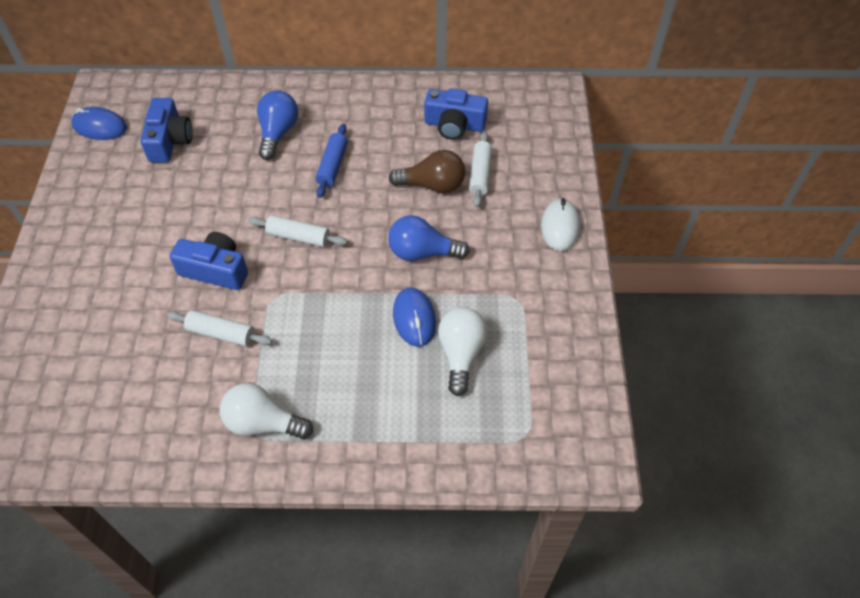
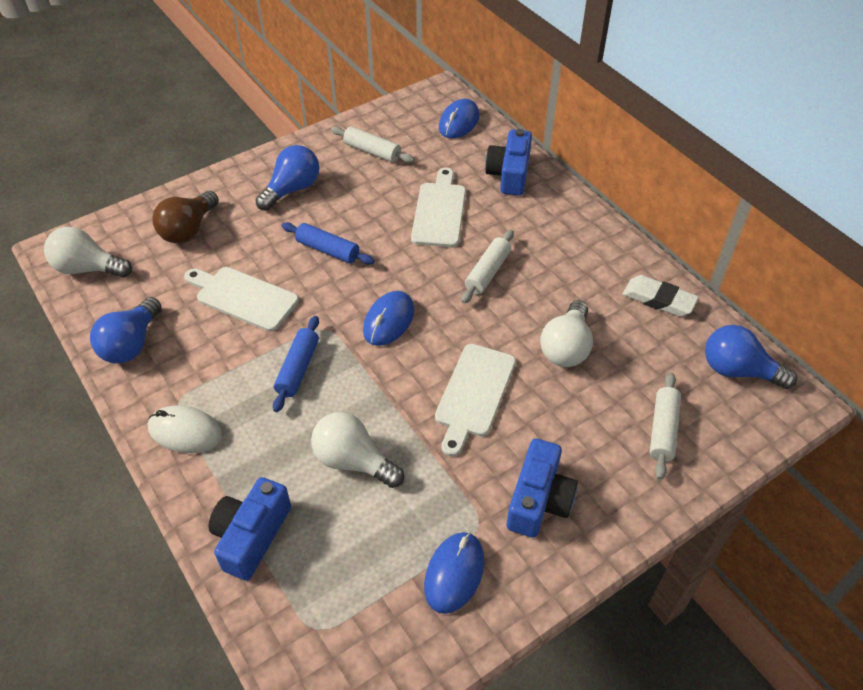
blue light bulb: 2 -> 3
blue mouse: 2 -> 3
blue rolling pin: 1 -> 2
white cutting board: 0 -> 3
white eraser: 0 -> 1
white light bulb: 2 -> 3

